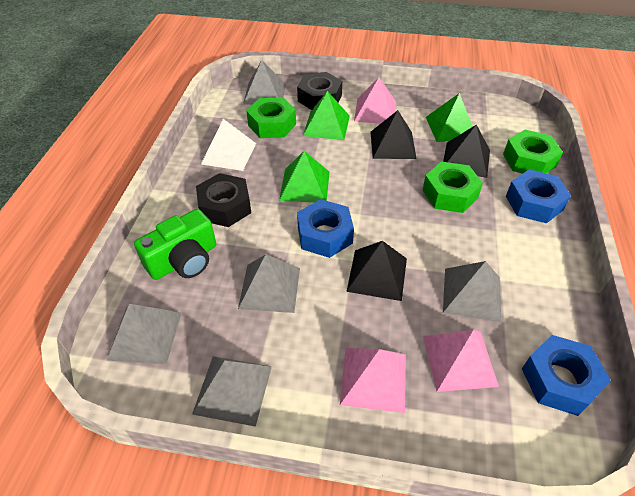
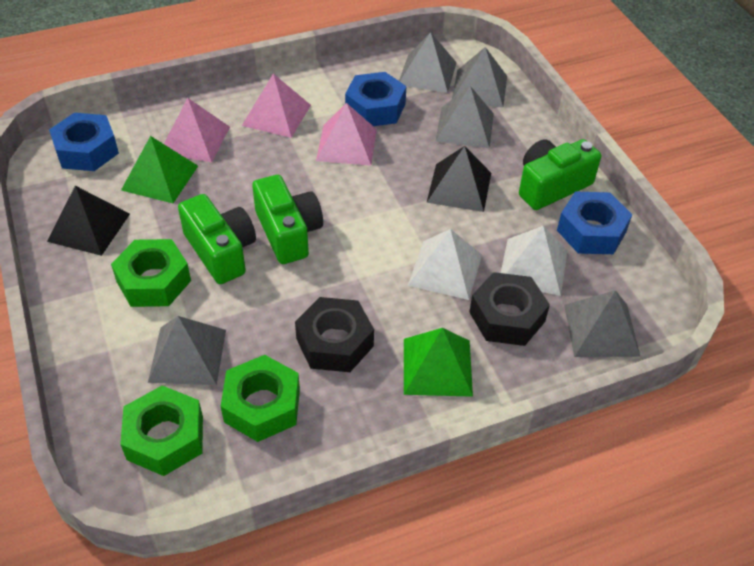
black pyramid: 3 -> 2
green camera: 1 -> 3
green pyramid: 3 -> 2
white pyramid: 1 -> 2

